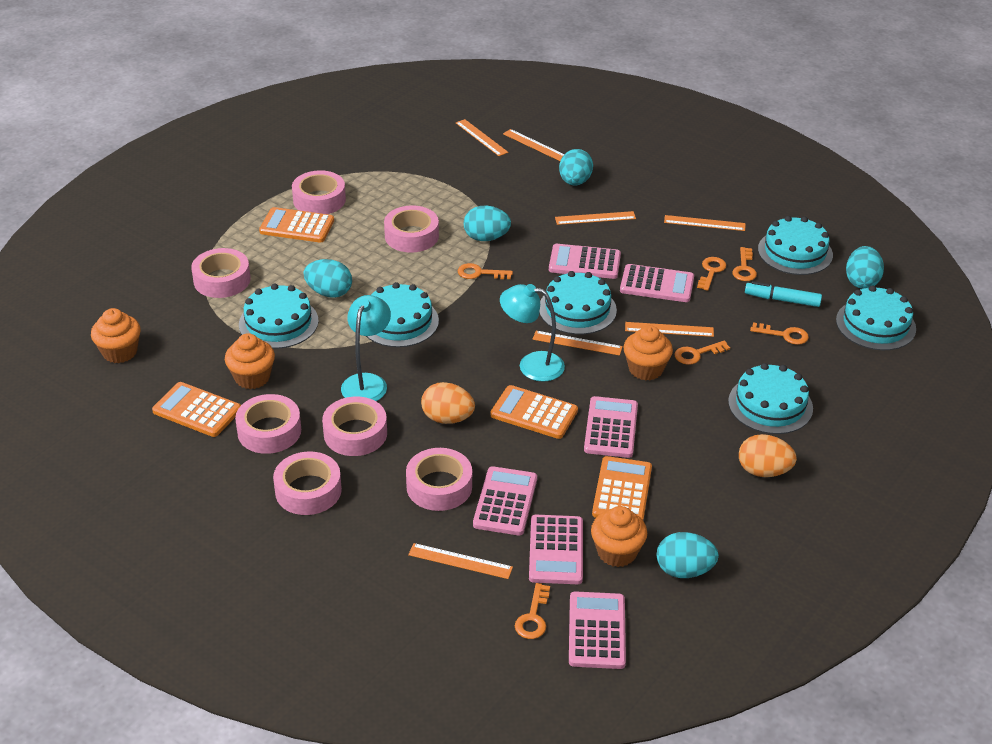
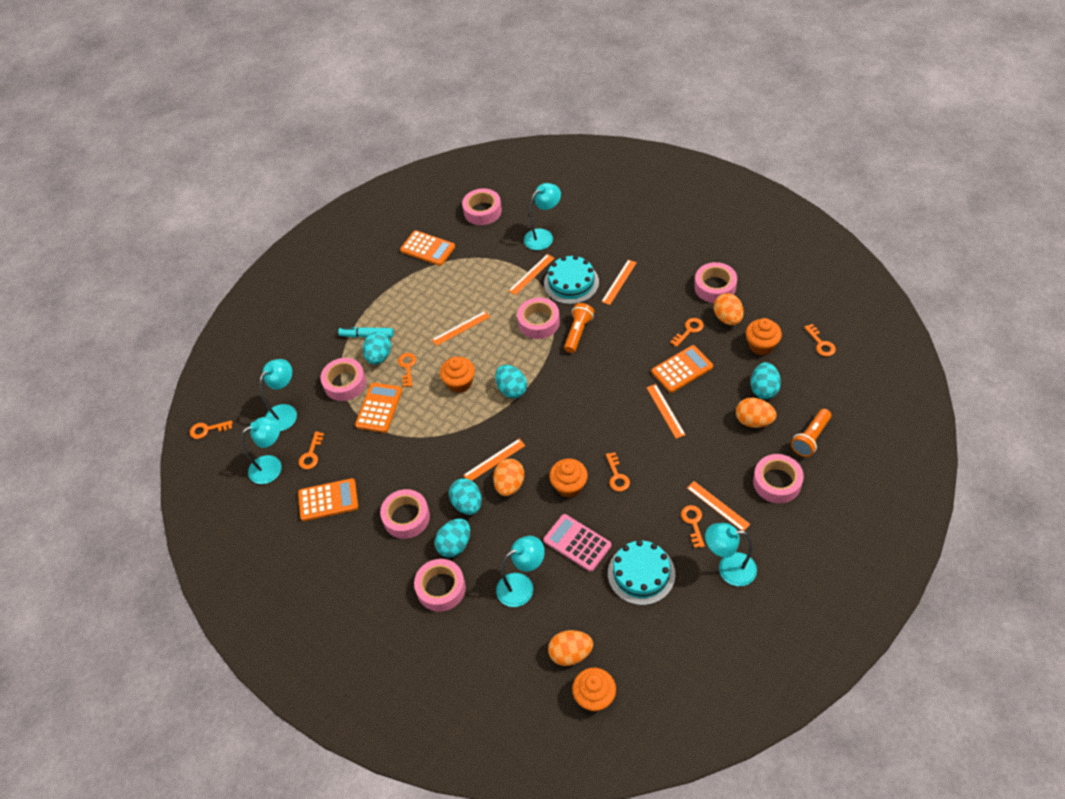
orange egg: 2 -> 4
orange flashlight: 0 -> 2
orange key: 6 -> 7
orange ruler: 7 -> 6
pink calculator: 6 -> 1
turquoise cake: 6 -> 2
turquoise lamp: 2 -> 5

